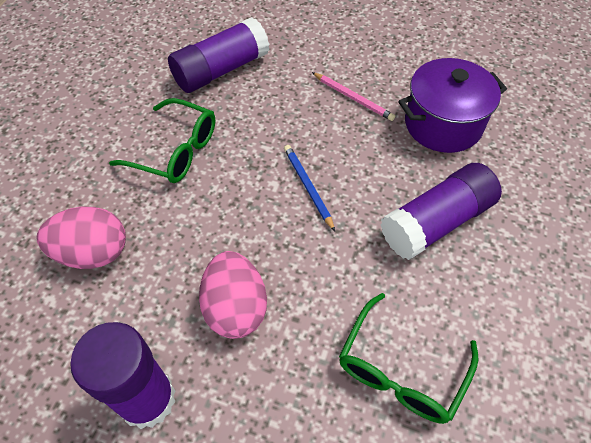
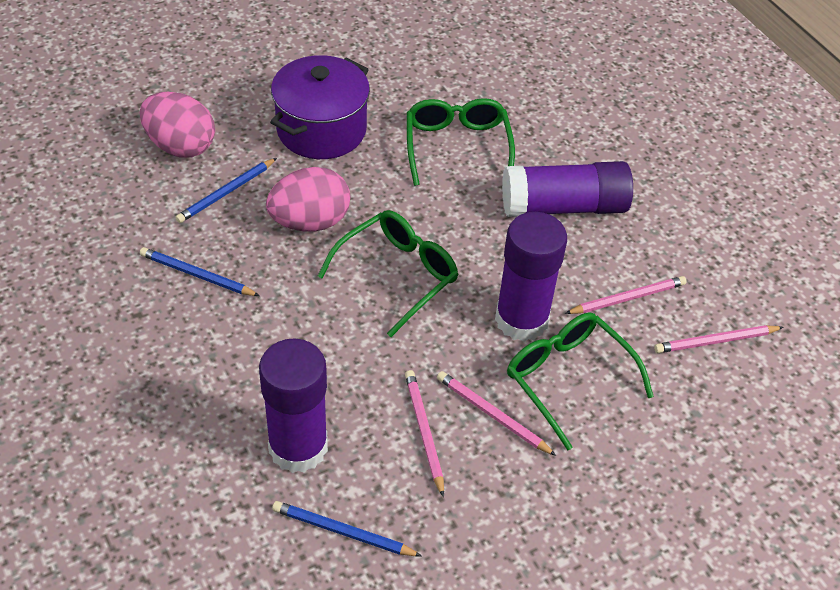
blue pencil: 1 -> 3
green glasses: 2 -> 3
pink pencil: 1 -> 4

